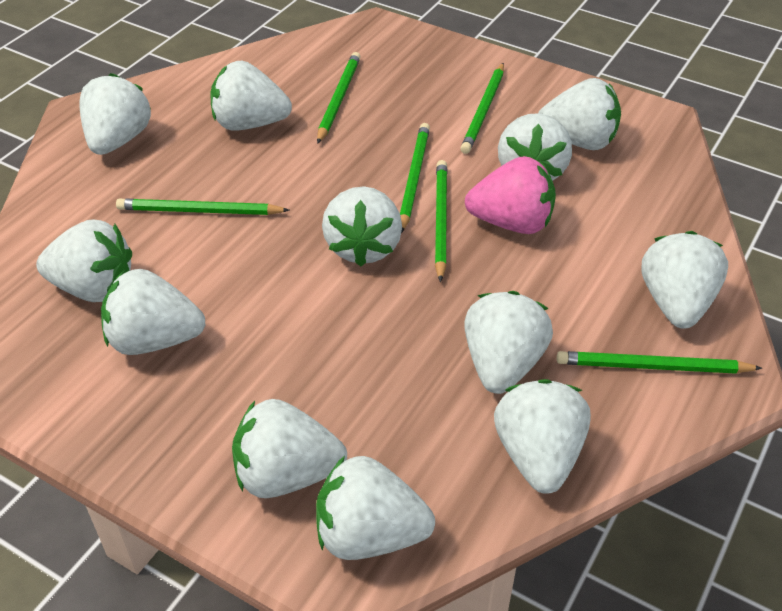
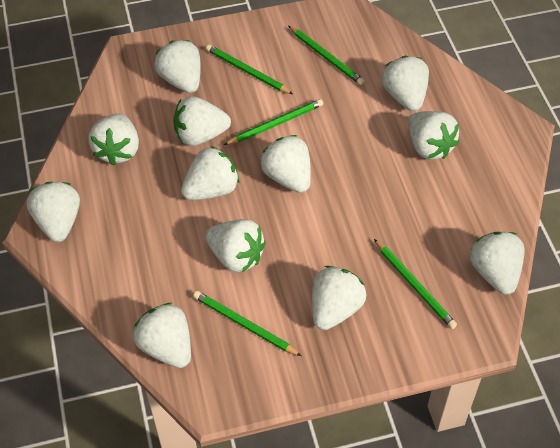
green pencil: 6 -> 5
pink strawberry: 1 -> 0

